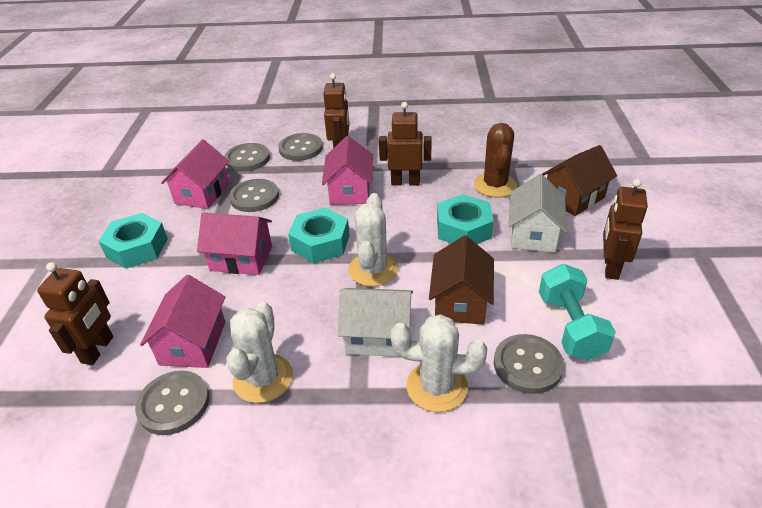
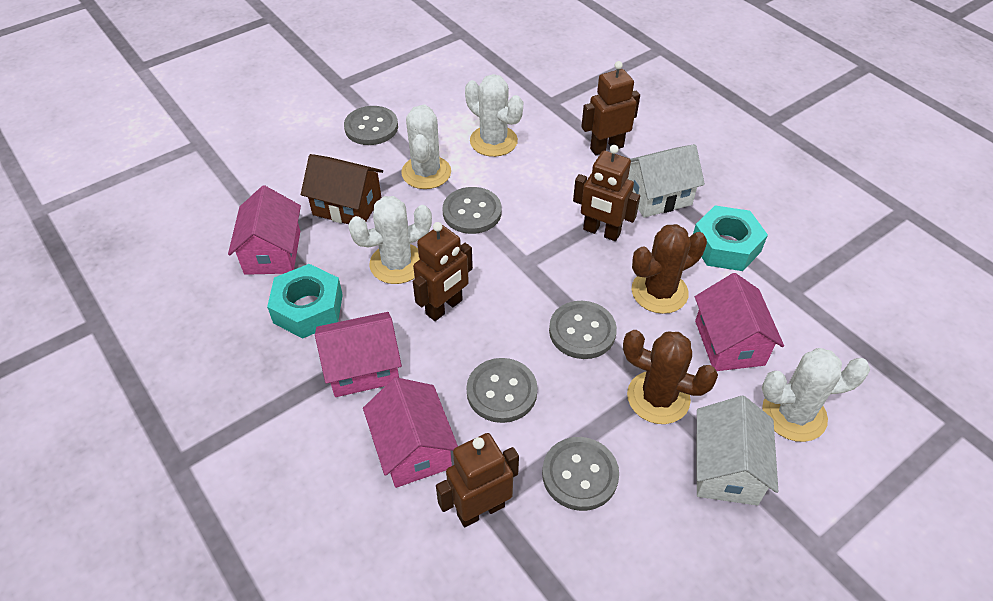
brown cactus: 1 -> 2
brown house: 2 -> 1
turquoise dumbbell: 1 -> 0
turquoise nut: 3 -> 2
white cactus: 3 -> 4

